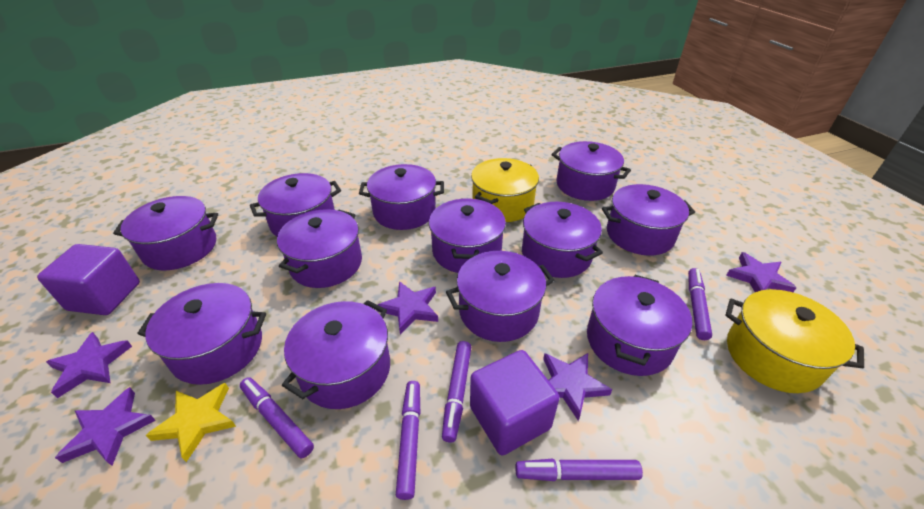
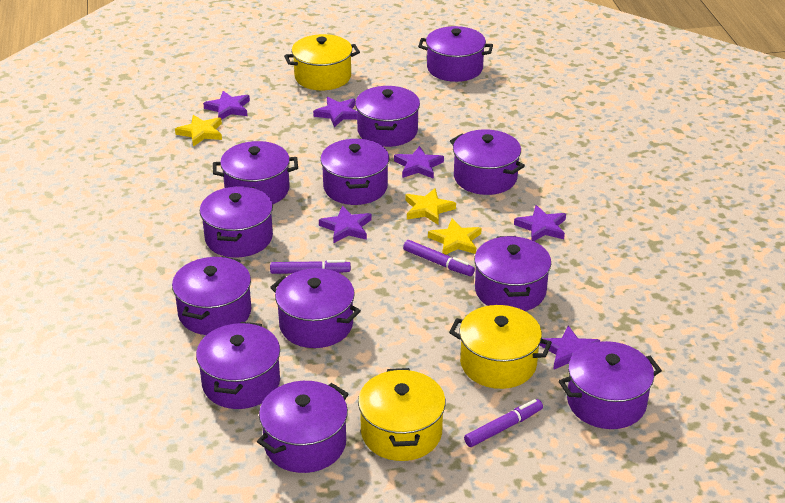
purple cube: 2 -> 0
purple marker: 5 -> 3
purple star: 5 -> 6
yellow pot: 2 -> 3
yellow star: 1 -> 3

